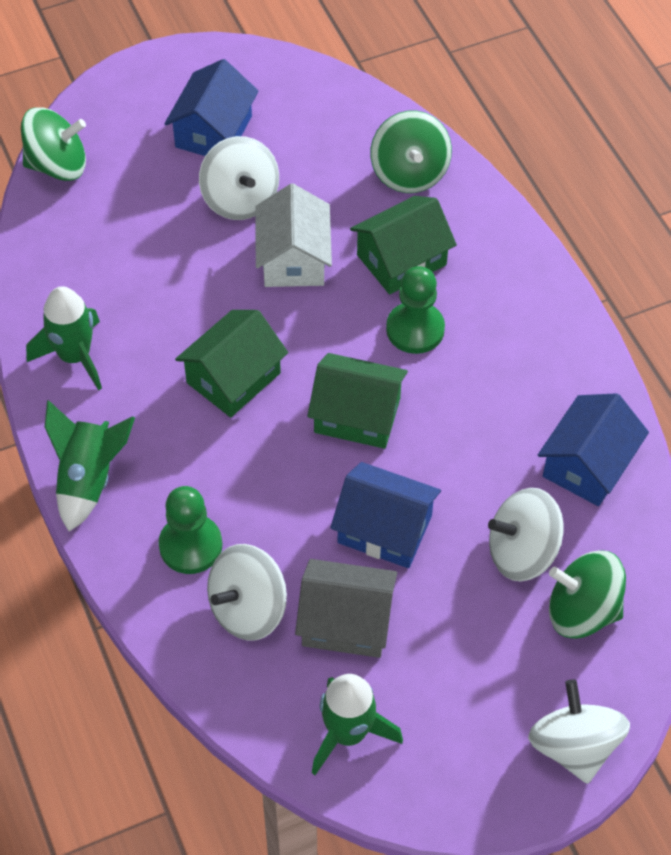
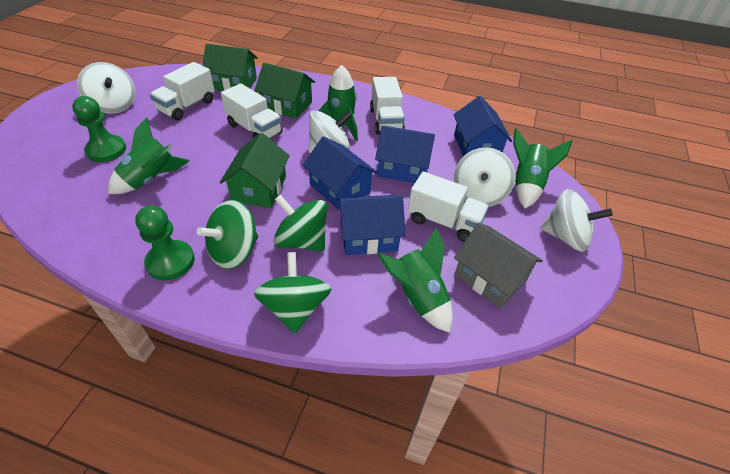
blue house: 3 -> 4
green rocket: 3 -> 4
white house: 1 -> 0
white truck: 0 -> 4

